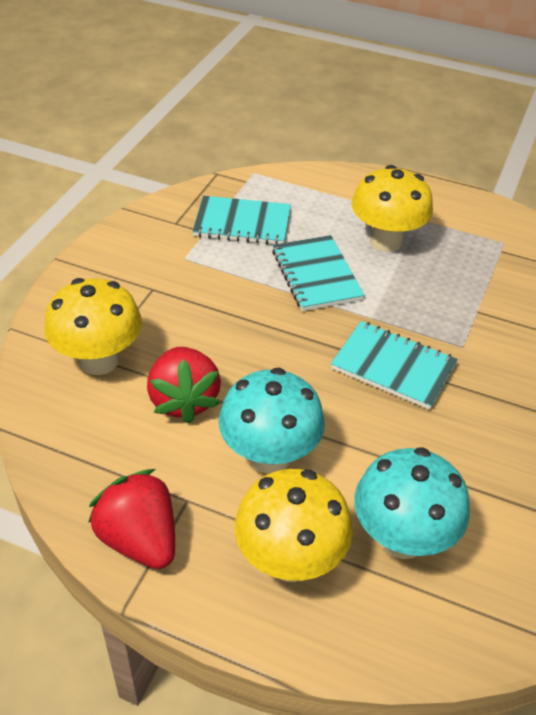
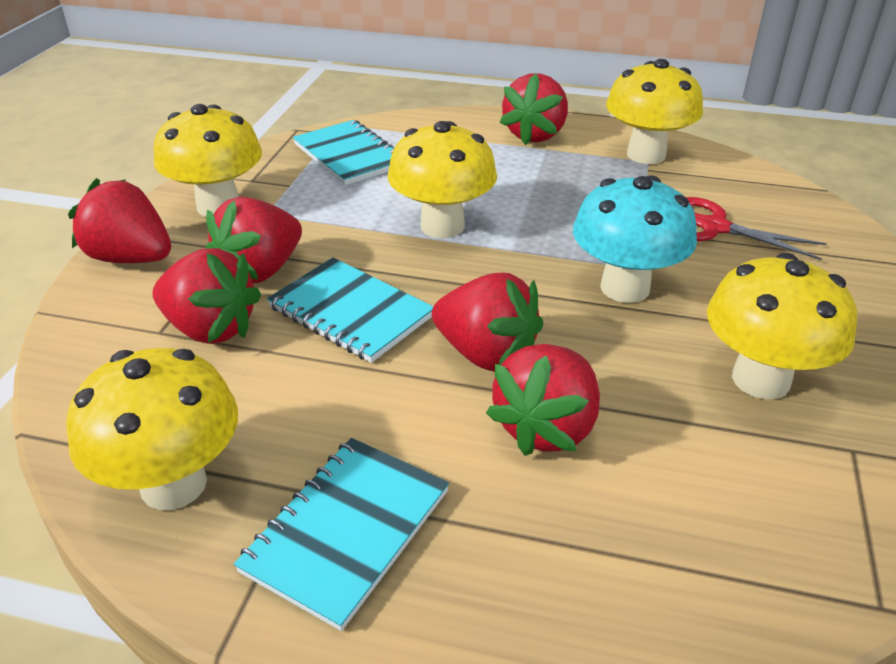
red scissors: 0 -> 1
red strawberry: 2 -> 6
turquoise mushroom: 2 -> 1
yellow mushroom: 3 -> 5

